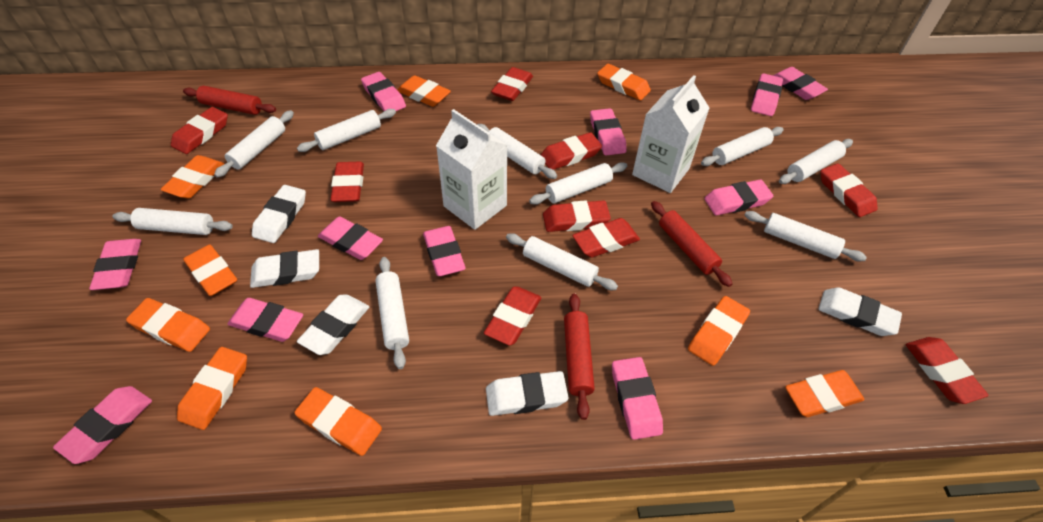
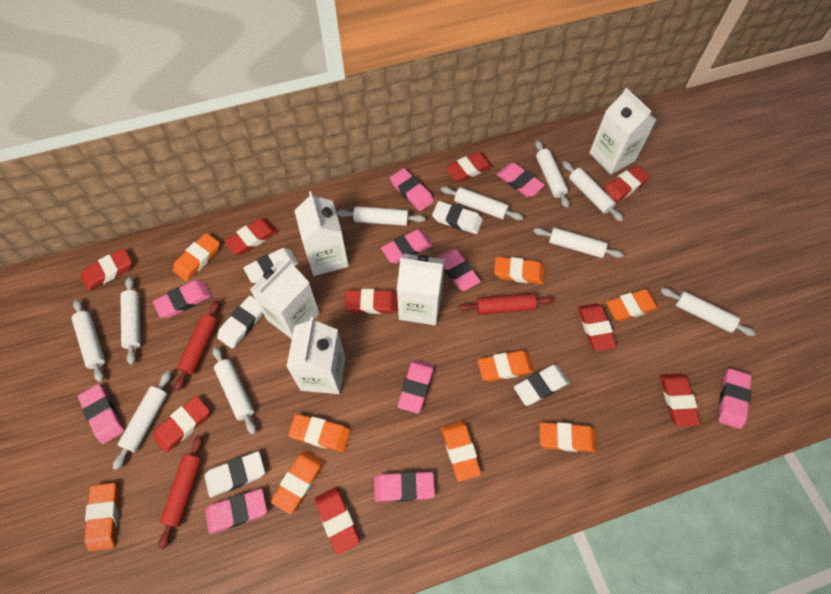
pink eraser: 11 -> 10
white carton: 2 -> 5

